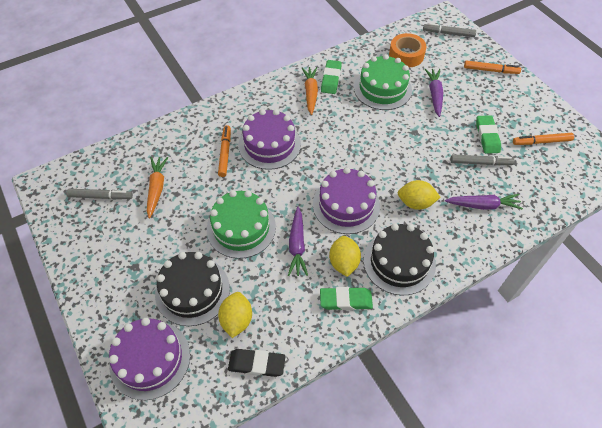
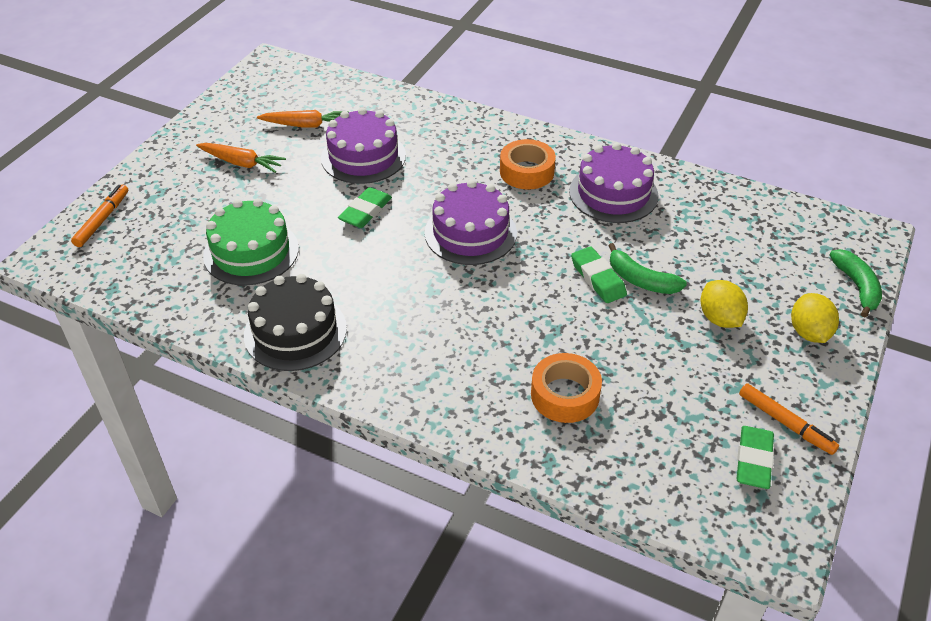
black cake: 2 -> 1
black eraser: 1 -> 0
green banana: 0 -> 2
green cake: 2 -> 1
grey marker: 3 -> 0
orange marker: 3 -> 2
orange tape: 1 -> 2
purple carrot: 3 -> 0
yellow lemon: 3 -> 2

